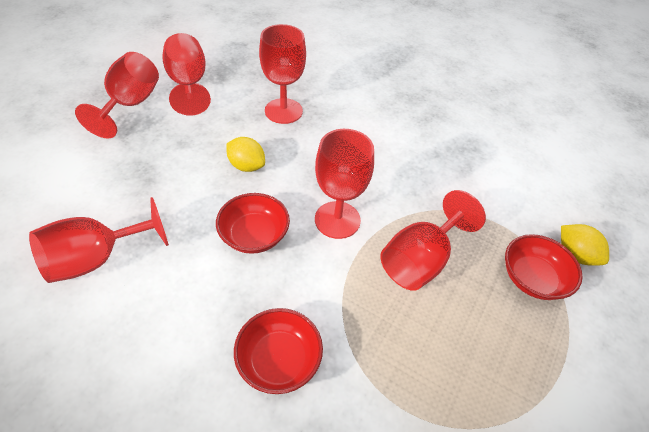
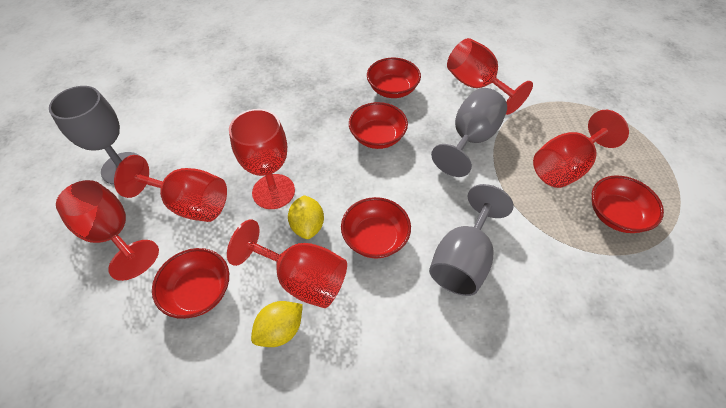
grey goblet: 0 -> 3
red bowl: 3 -> 5

